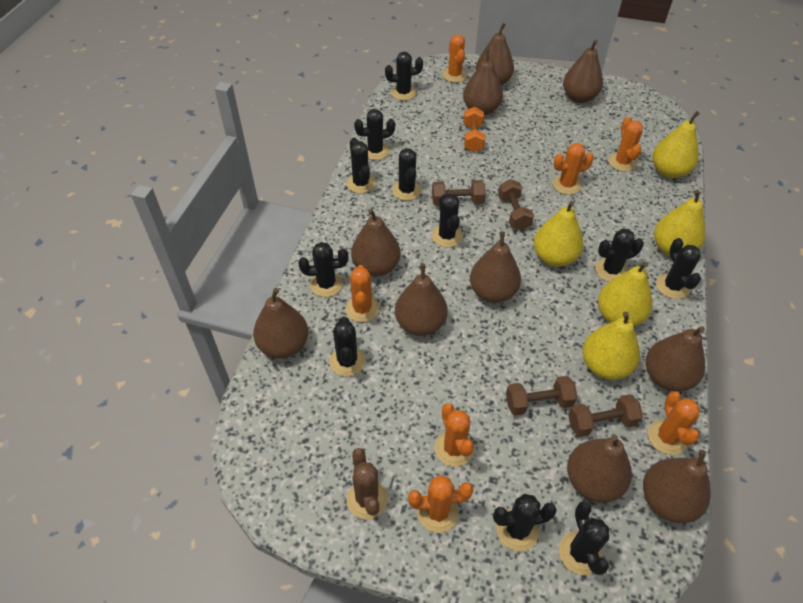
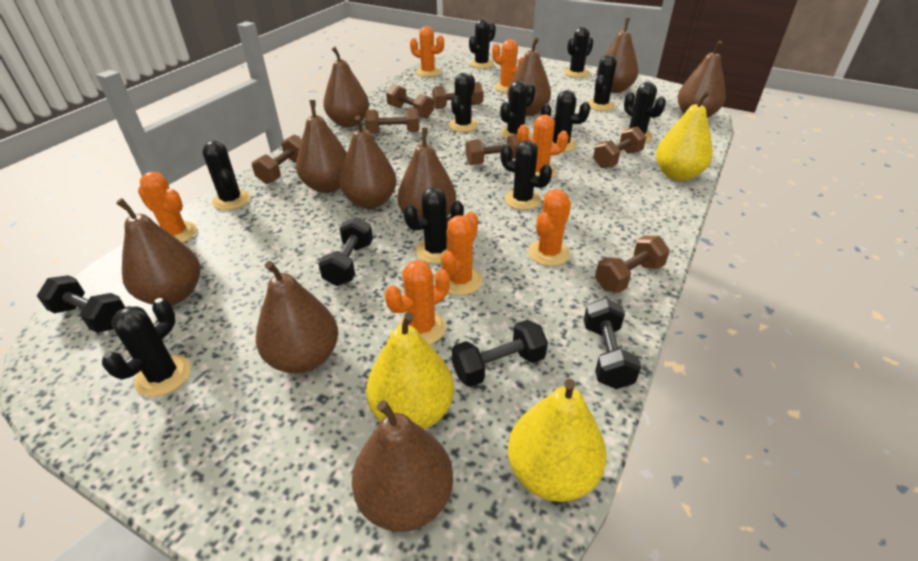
black dumbbell: 0 -> 4
brown cactus: 1 -> 0
brown dumbbell: 4 -> 7
orange dumbbell: 1 -> 0
yellow pear: 5 -> 3

